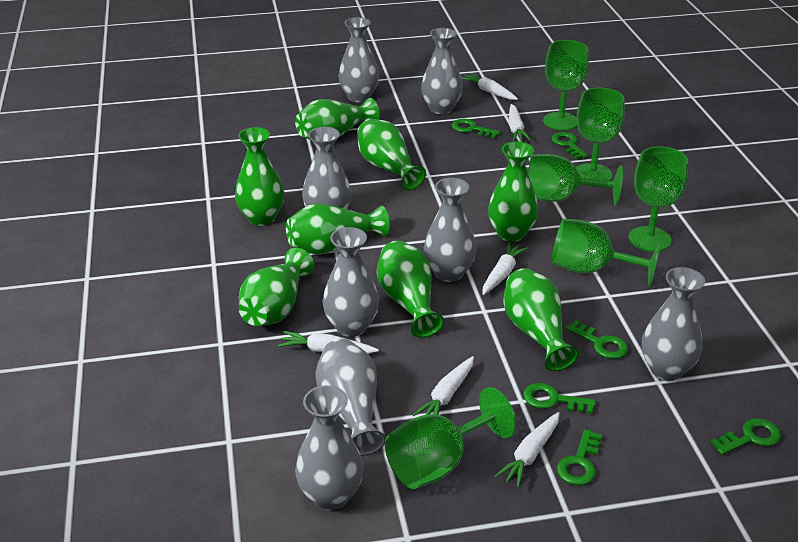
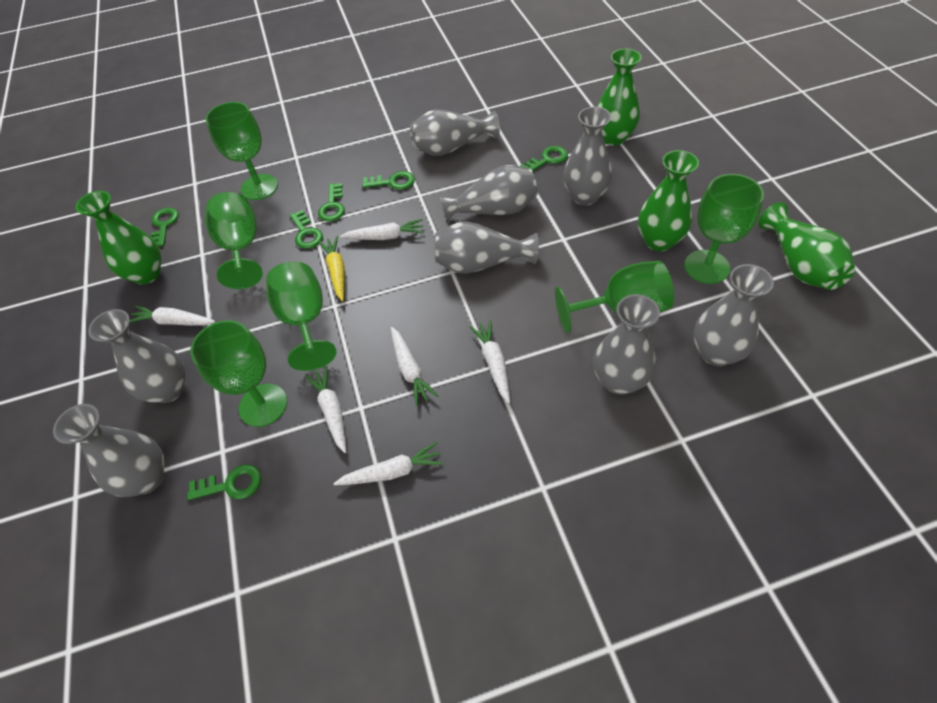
green vase: 8 -> 4
yellow carrot: 0 -> 1

